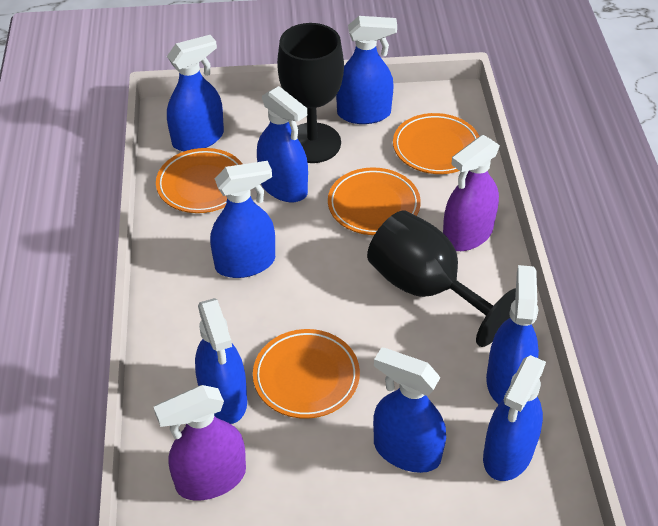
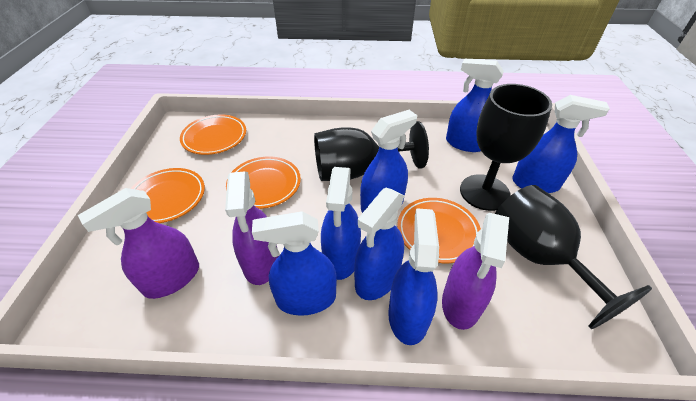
black goblet: 2 -> 3
blue spray bottle: 8 -> 7
purple spray bottle: 2 -> 3

